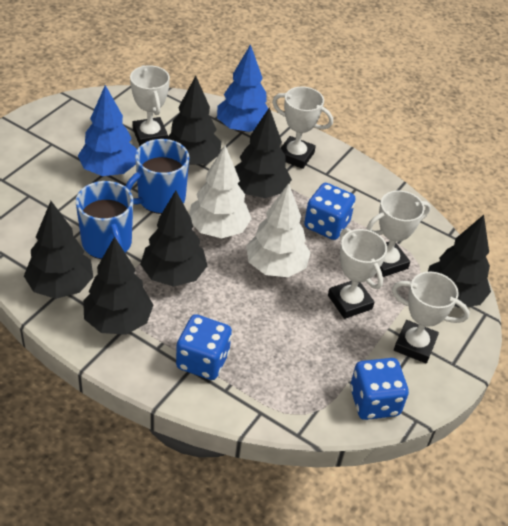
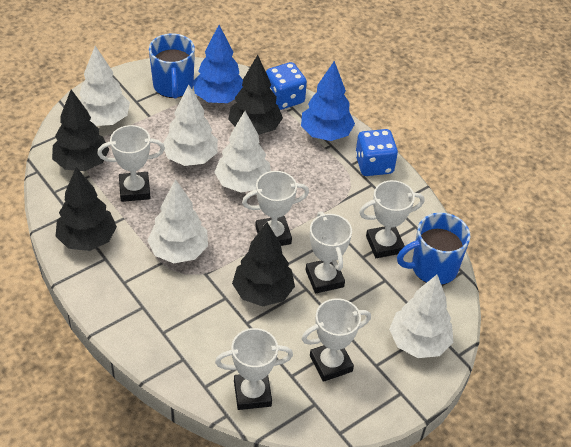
black tree: 6 -> 4
blue dice: 3 -> 2
white tree: 2 -> 5
white trophy: 5 -> 6

